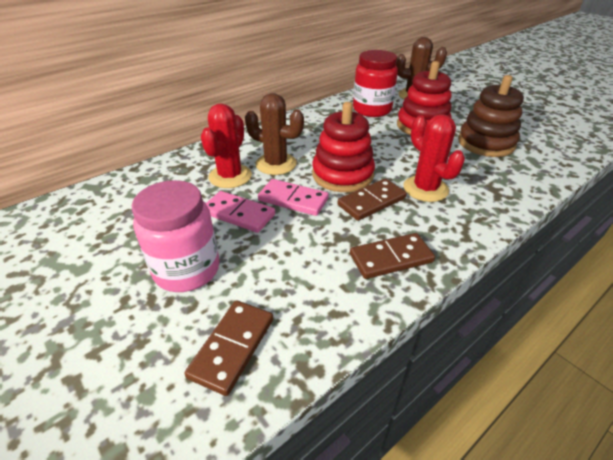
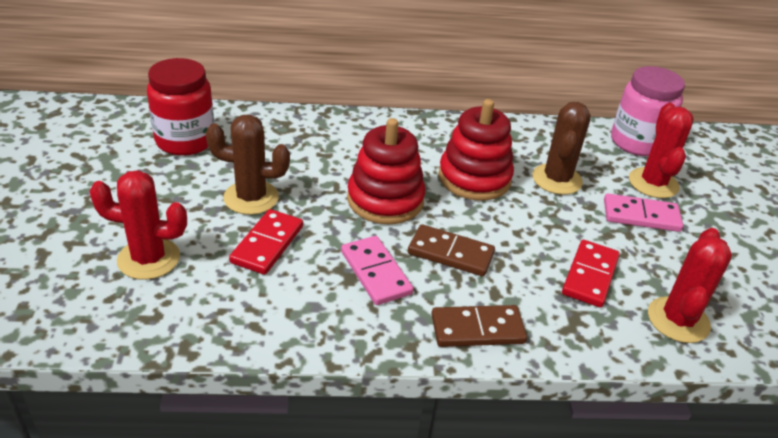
brown domino: 3 -> 2
brown stacking toy: 1 -> 0
red cactus: 2 -> 3
red domino: 0 -> 2

